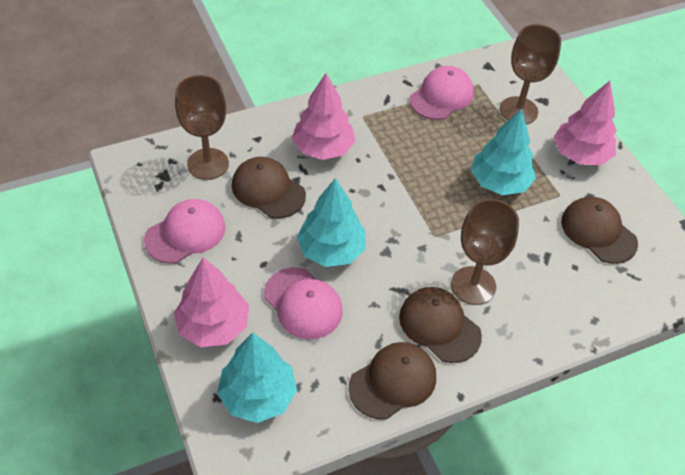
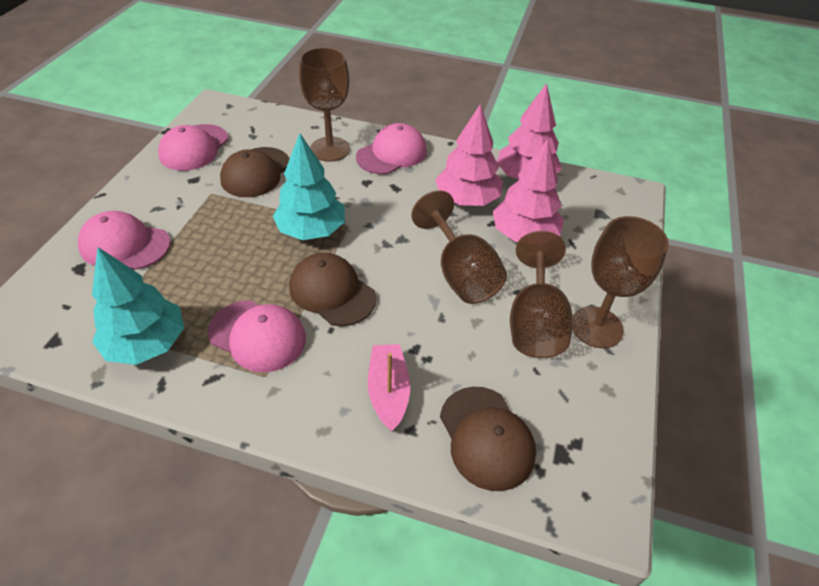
brown cap: 4 -> 3
brown goblet: 3 -> 4
pink boat: 0 -> 1
pink cap: 3 -> 4
turquoise tree: 3 -> 2

